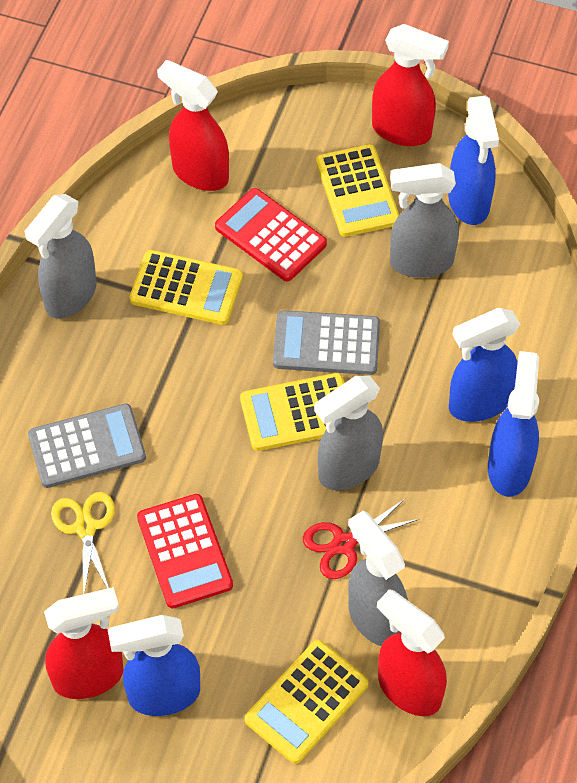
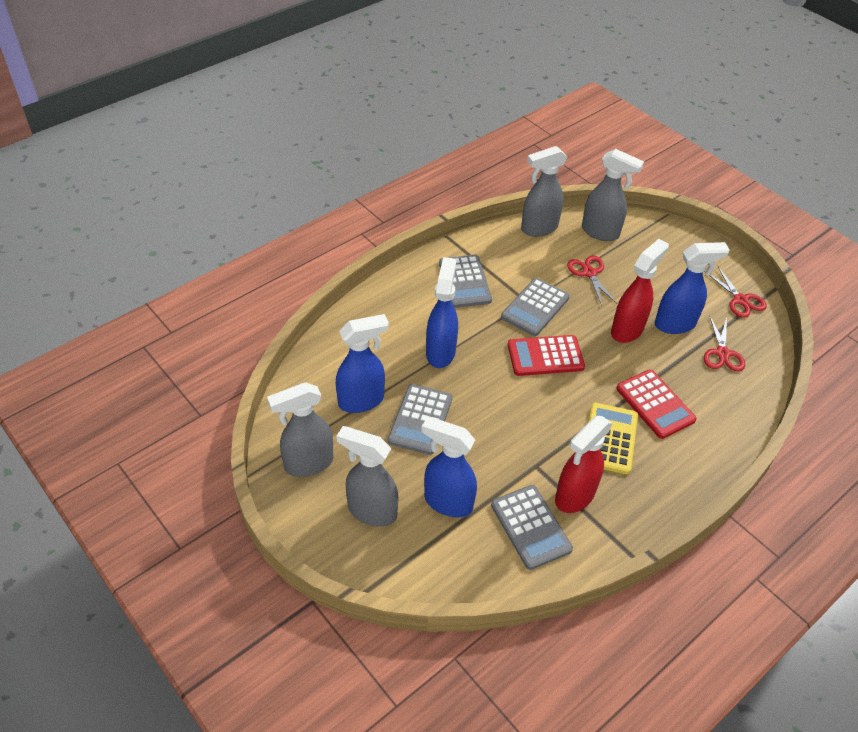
grey calculator: 2 -> 4
red scissors: 1 -> 3
red spray bottle: 4 -> 2
yellow calculator: 4 -> 1
yellow scissors: 1 -> 0

